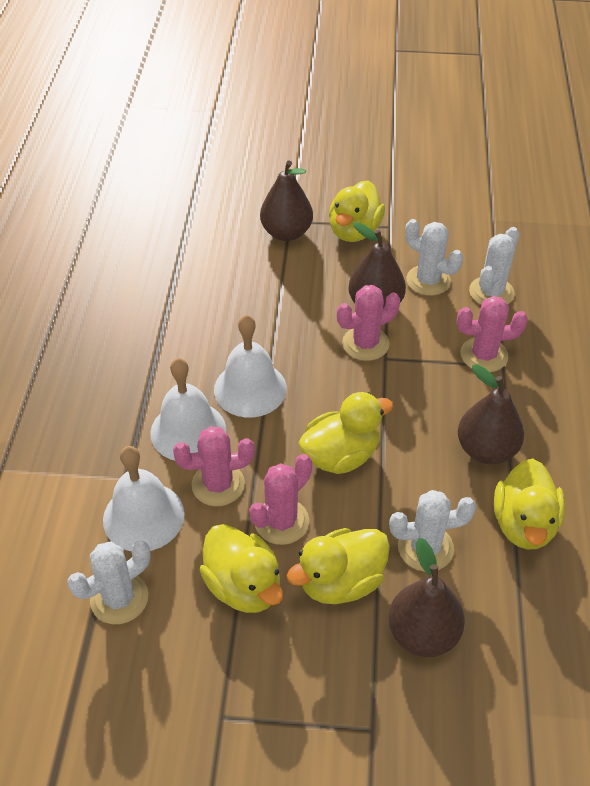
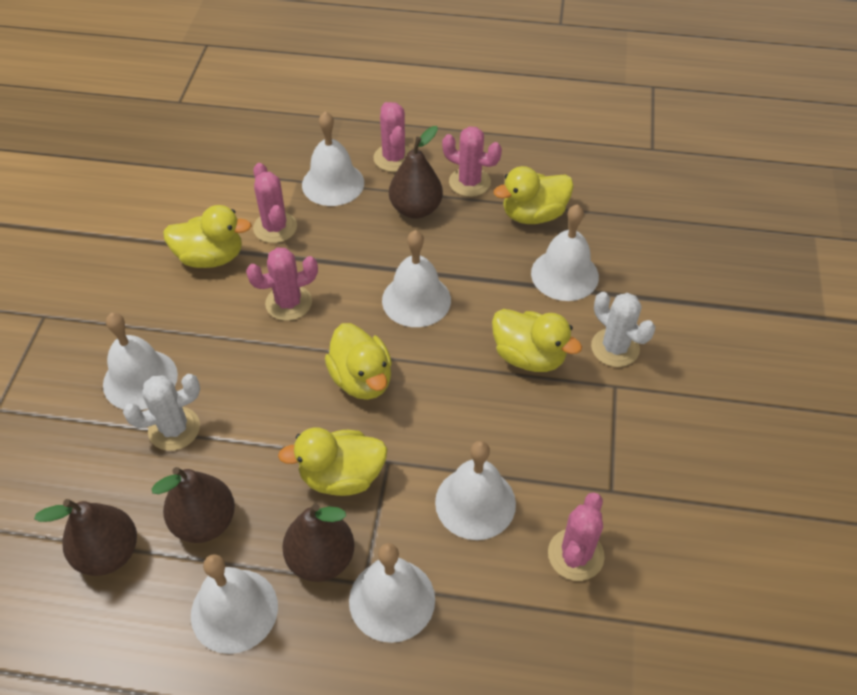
pink cactus: 4 -> 5
white bell: 3 -> 7
white cactus: 4 -> 2

